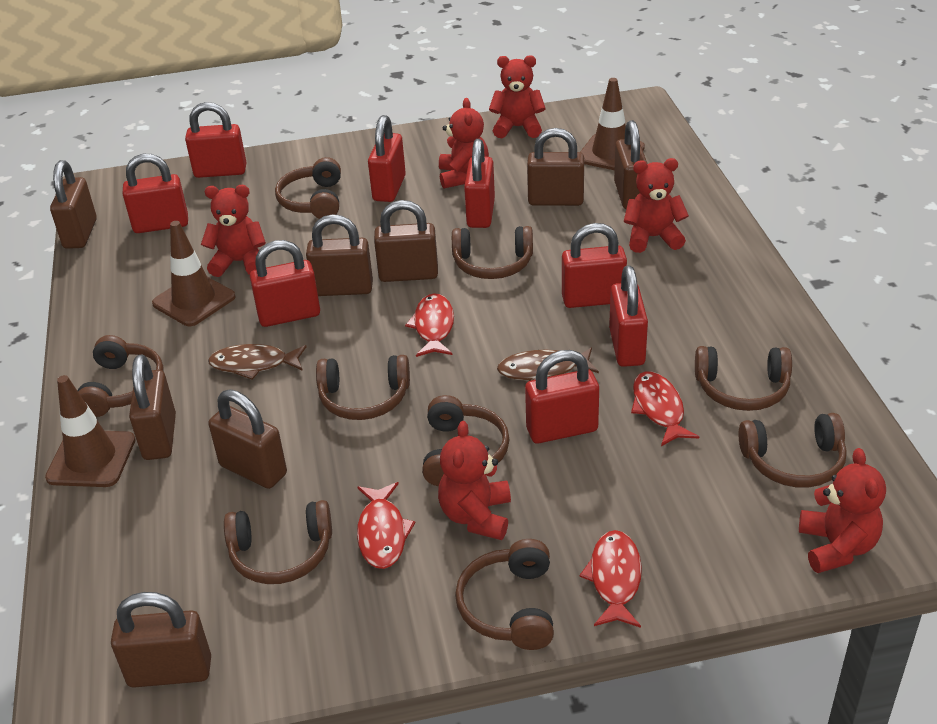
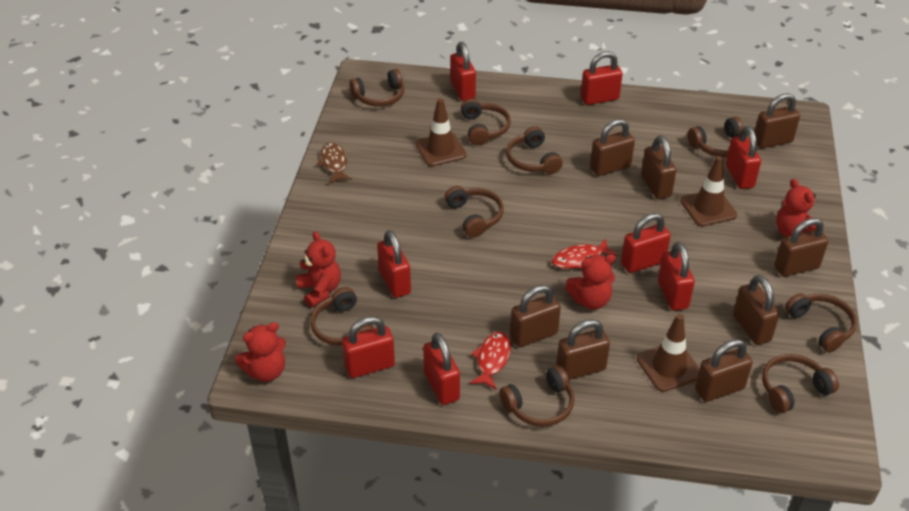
brown fish: 2 -> 1
red fish: 4 -> 2
red teddy bear: 6 -> 4

